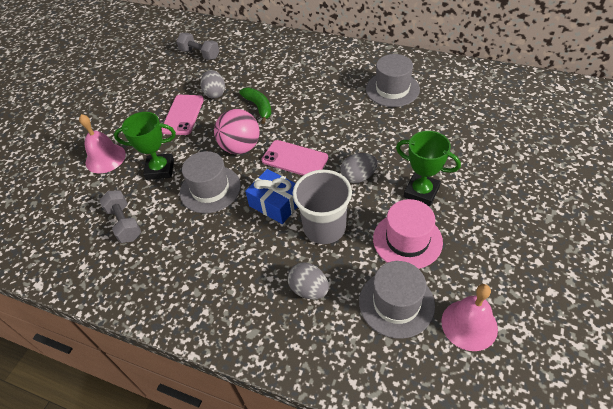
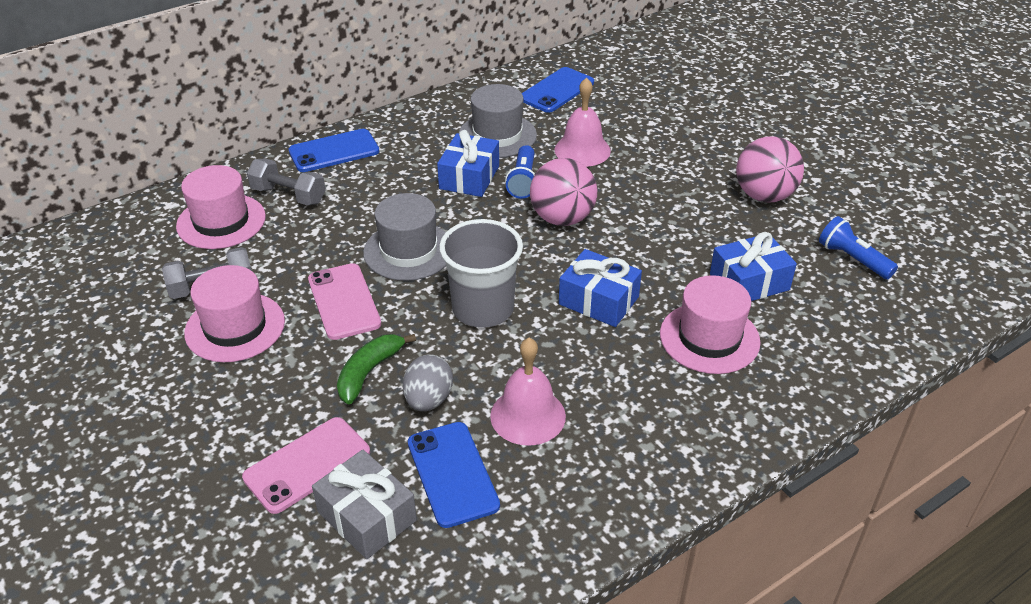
blue flashlight: 0 -> 2
blue gift: 1 -> 3
blue phone: 0 -> 3
green trophy: 2 -> 0
grey egg: 3 -> 1
grey gift: 0 -> 1
grey hat: 3 -> 2
pink ball: 1 -> 2
pink hat: 1 -> 3

